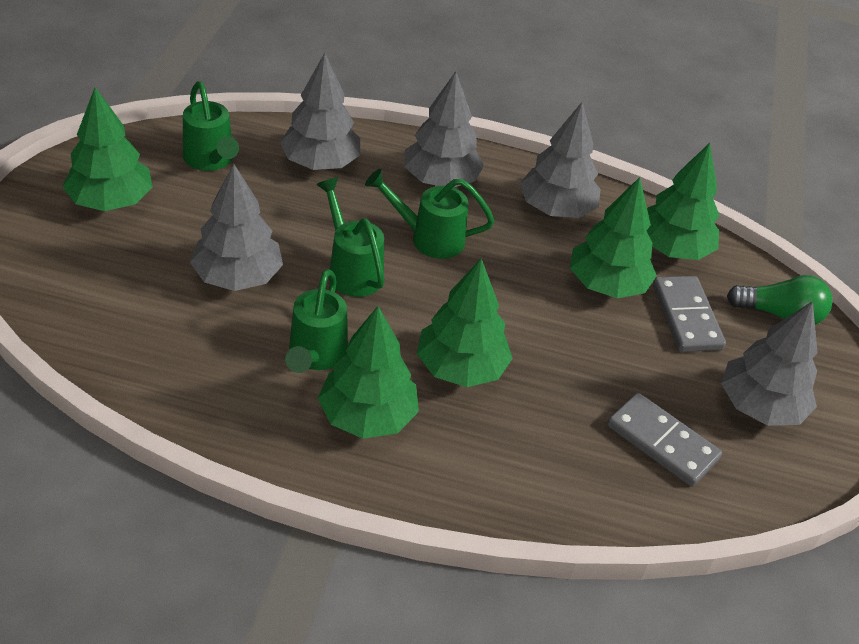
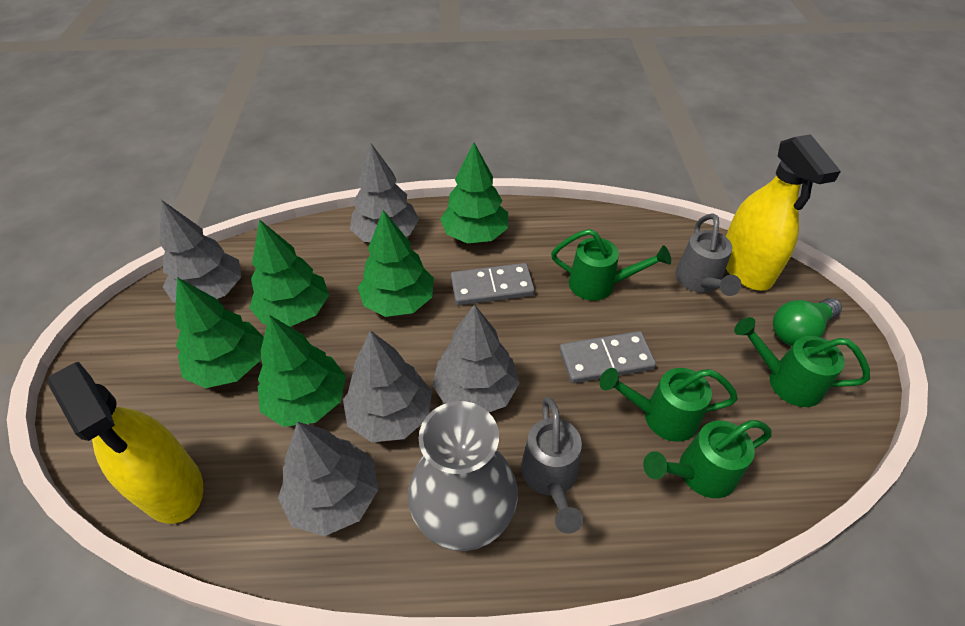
grey vase: 0 -> 1
grey watering can: 0 -> 2
yellow spray bottle: 0 -> 2

